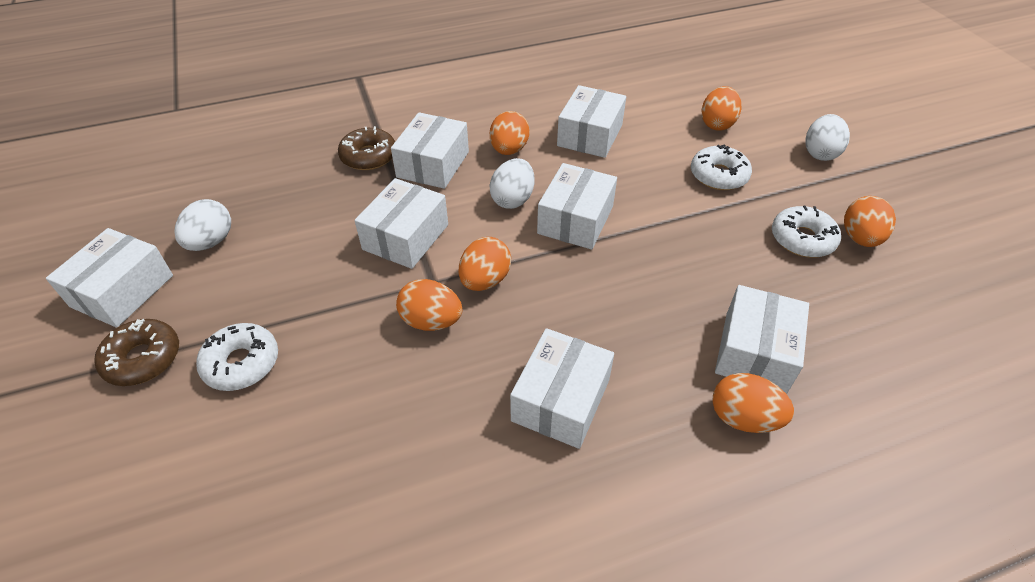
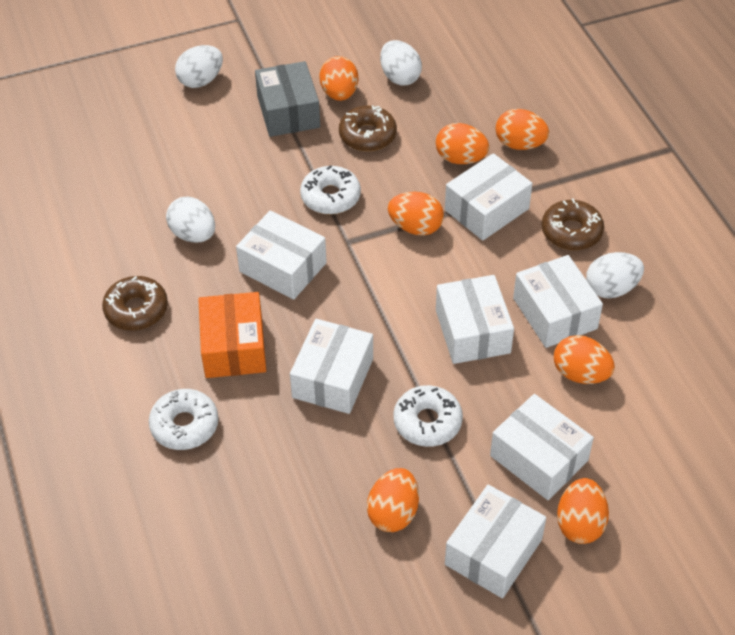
brown donut: 2 -> 3
grey box: 0 -> 1
orange box: 0 -> 1
orange egg: 6 -> 7
white egg: 3 -> 4

